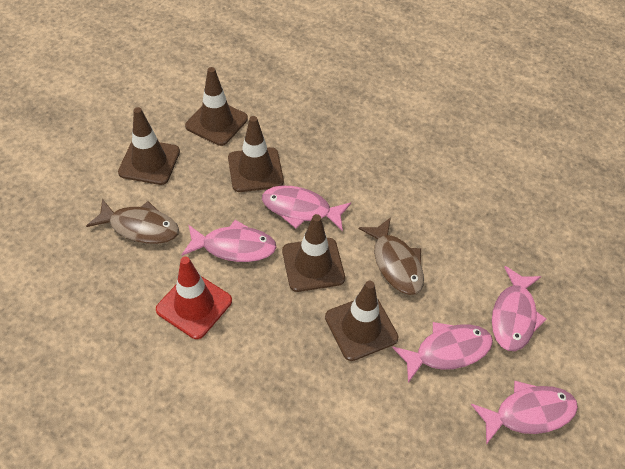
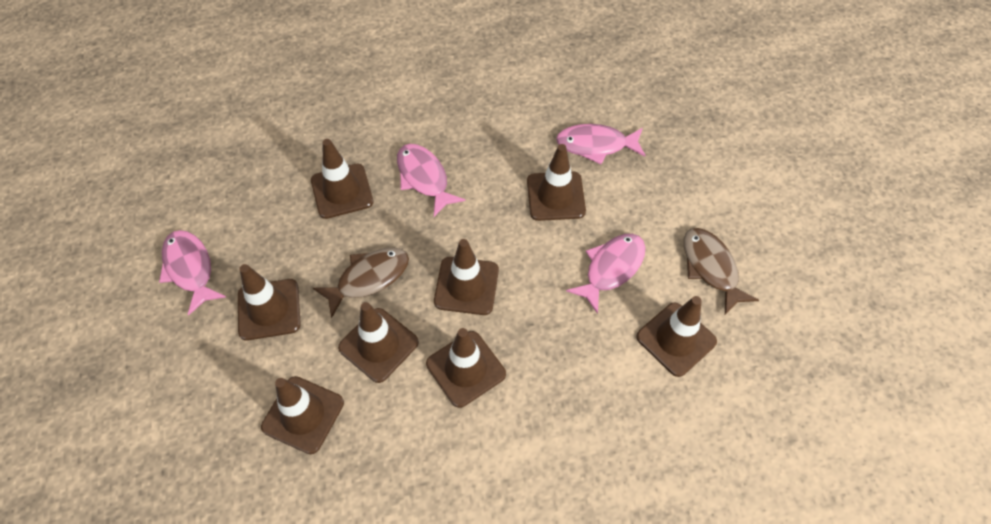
brown traffic cone: 5 -> 8
pink fish: 5 -> 4
red traffic cone: 1 -> 0

